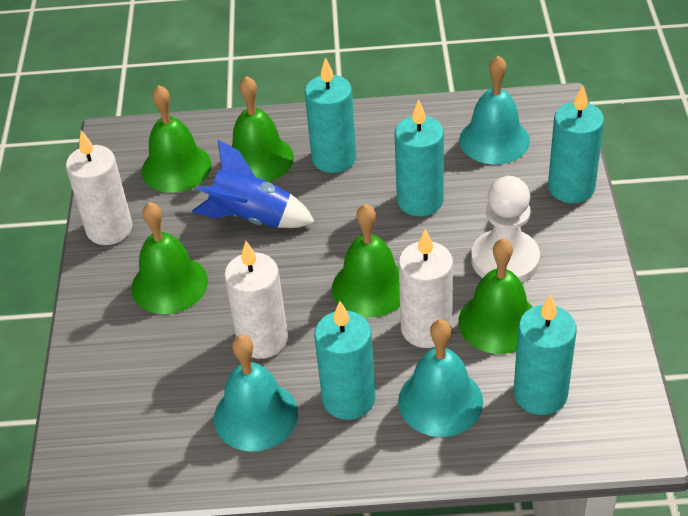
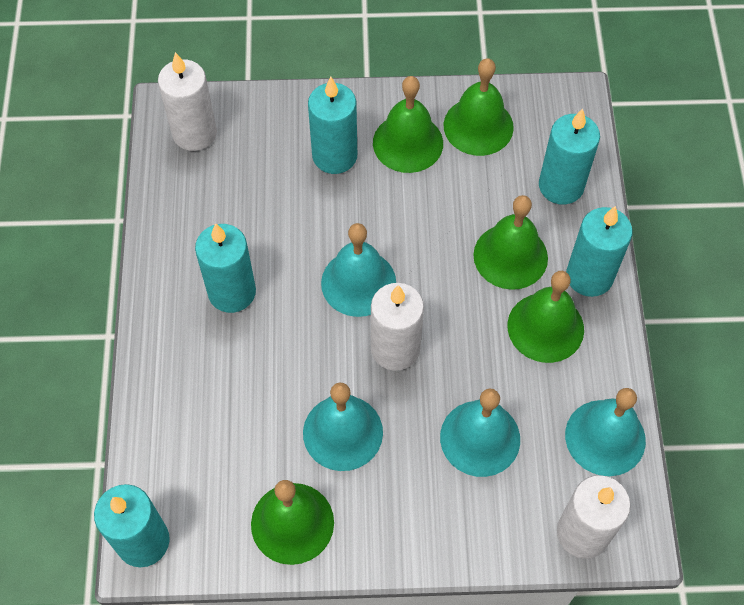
blue rocket: 1 -> 0
turquoise bell: 3 -> 4
white pawn: 1 -> 0

